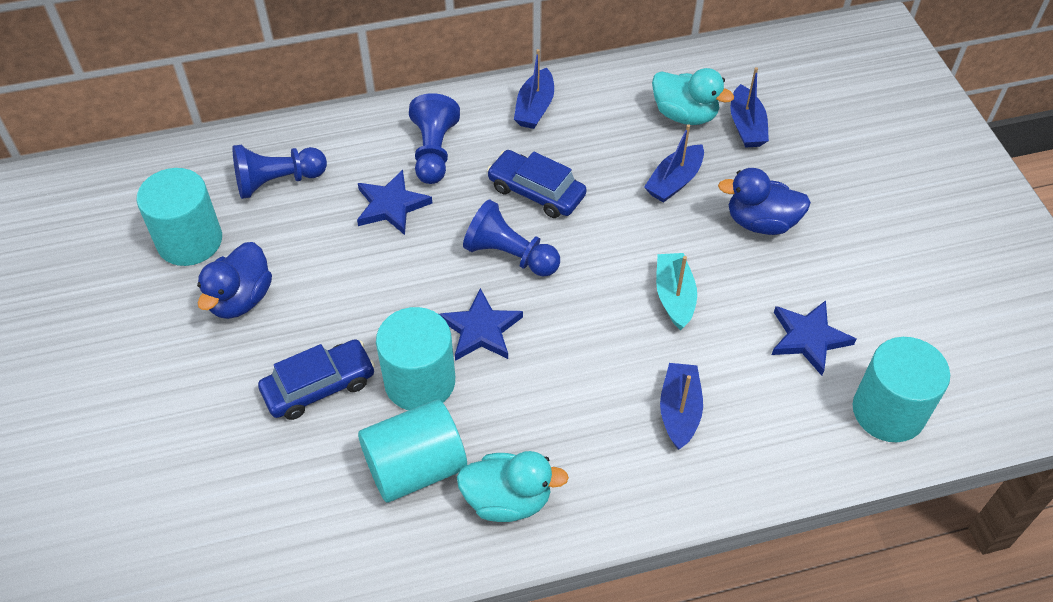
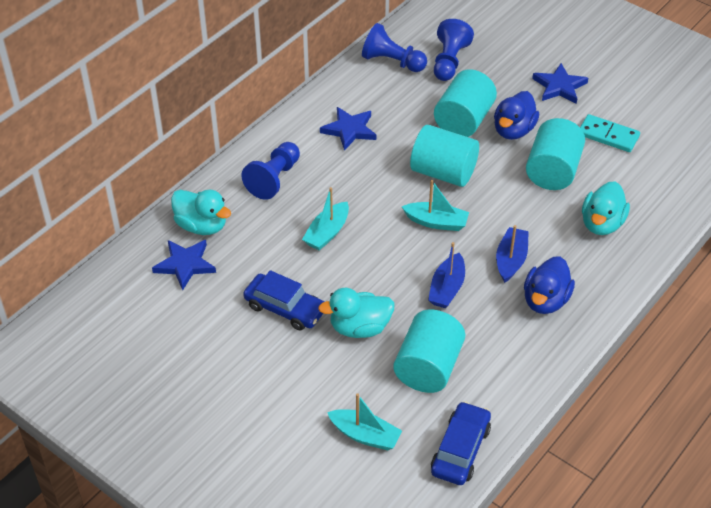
blue boat: 4 -> 2
turquoise boat: 1 -> 3
turquoise domino: 0 -> 1
turquoise duck: 2 -> 3

